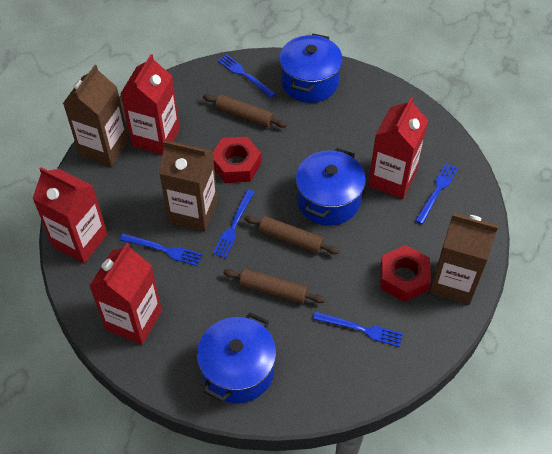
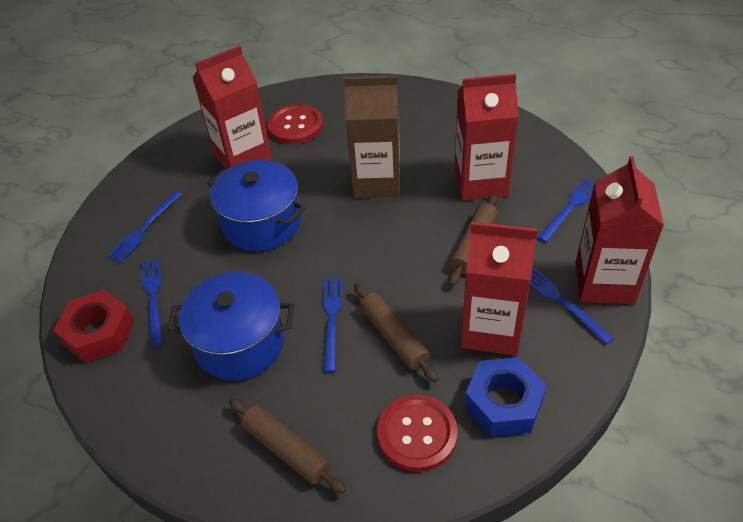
blue nut: 0 -> 1
blue pot: 3 -> 2
brown carton: 3 -> 1
red button: 0 -> 2
red nut: 2 -> 1

